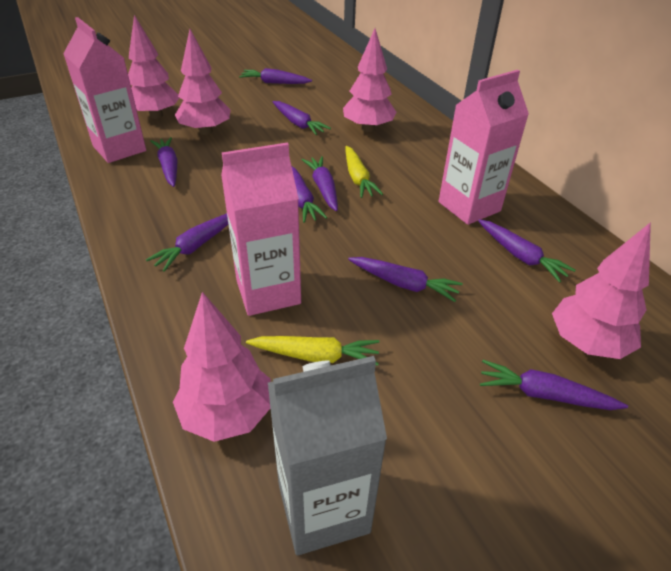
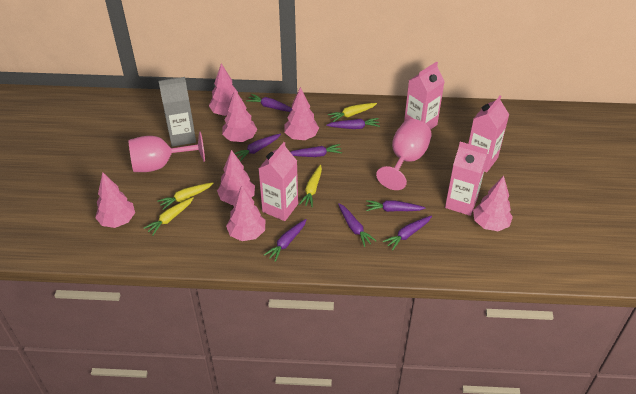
pink carton: 3 -> 4
pink goblet: 0 -> 2
pink tree: 5 -> 7
purple carrot: 9 -> 8
yellow carrot: 2 -> 4

